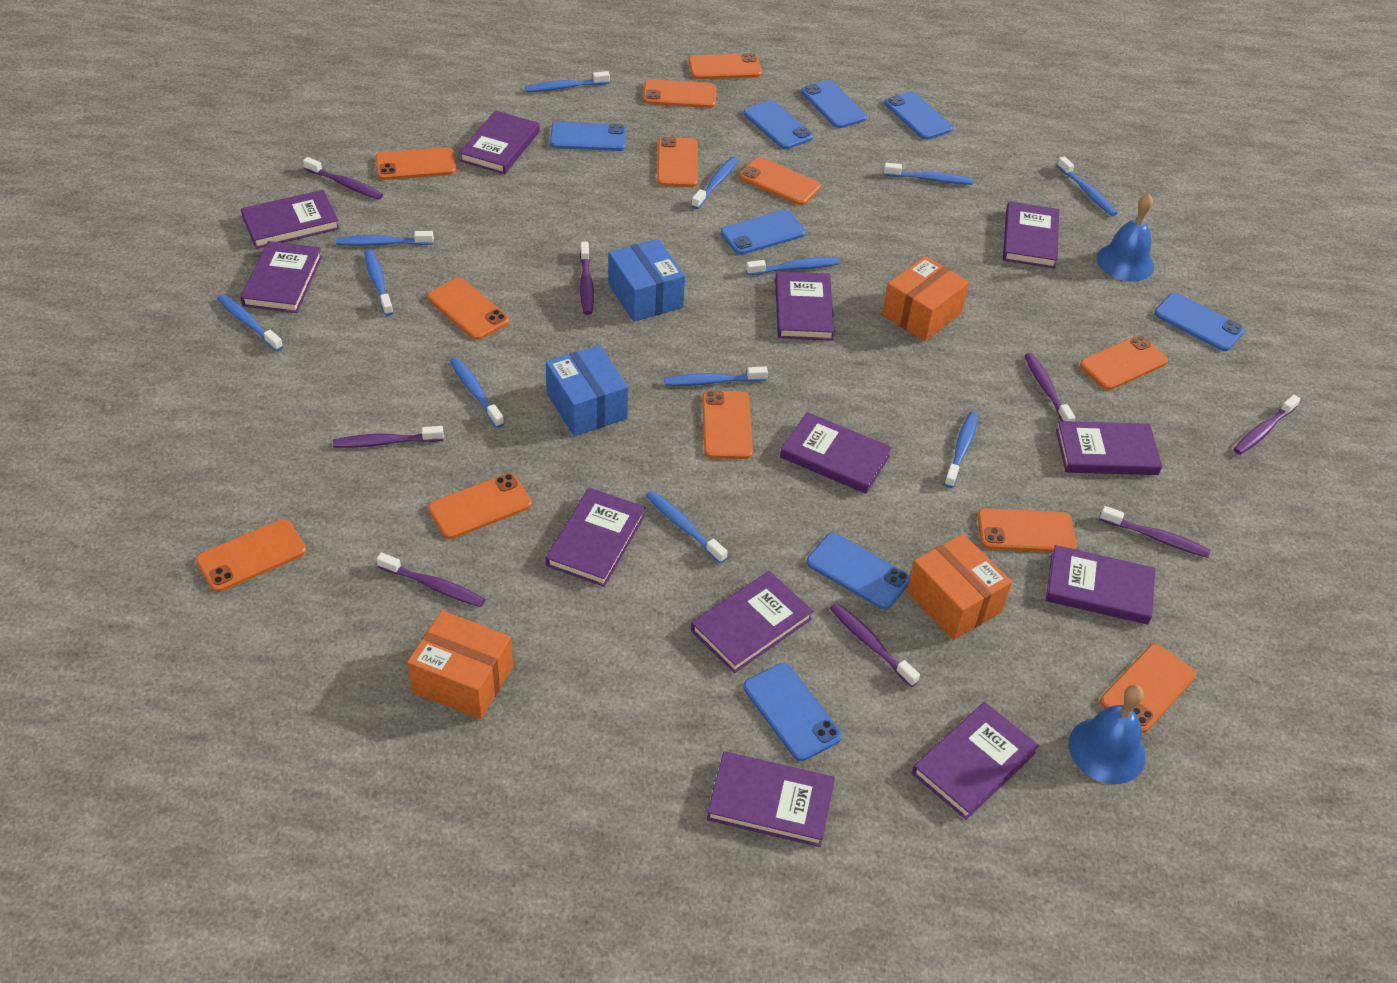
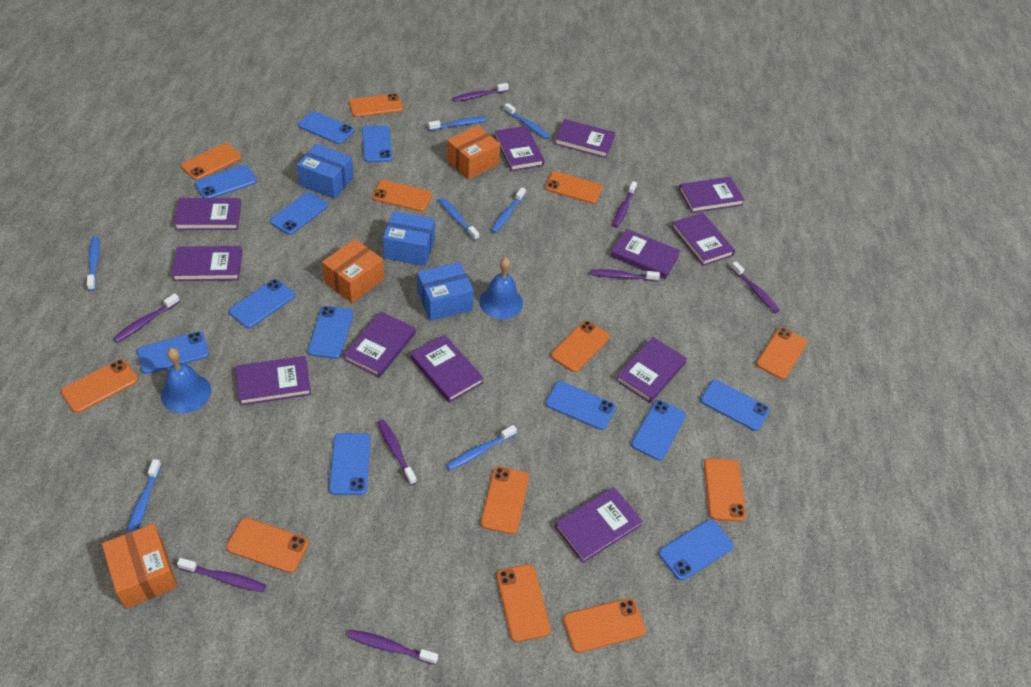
blue box: 2 -> 3
blue phone: 8 -> 12
blue toothbrush: 12 -> 7

